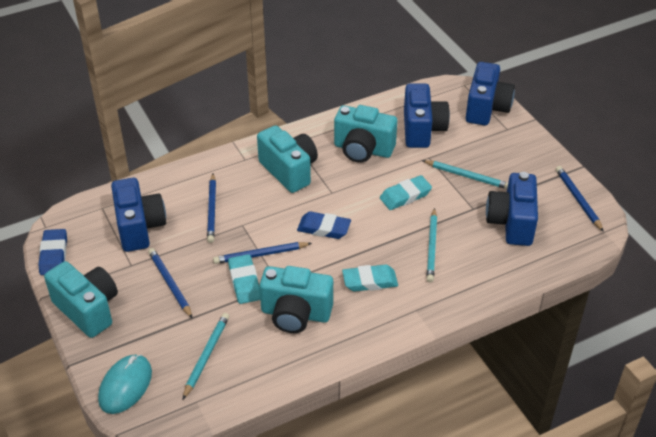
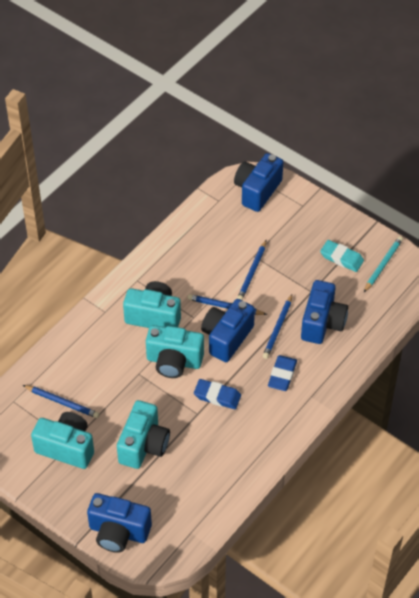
turquoise eraser: 3 -> 1
turquoise mouse: 1 -> 0
turquoise pencil: 3 -> 1

